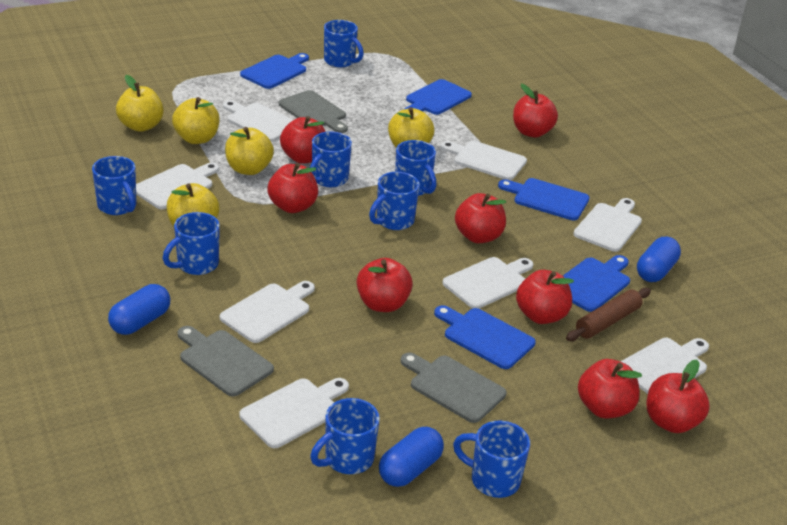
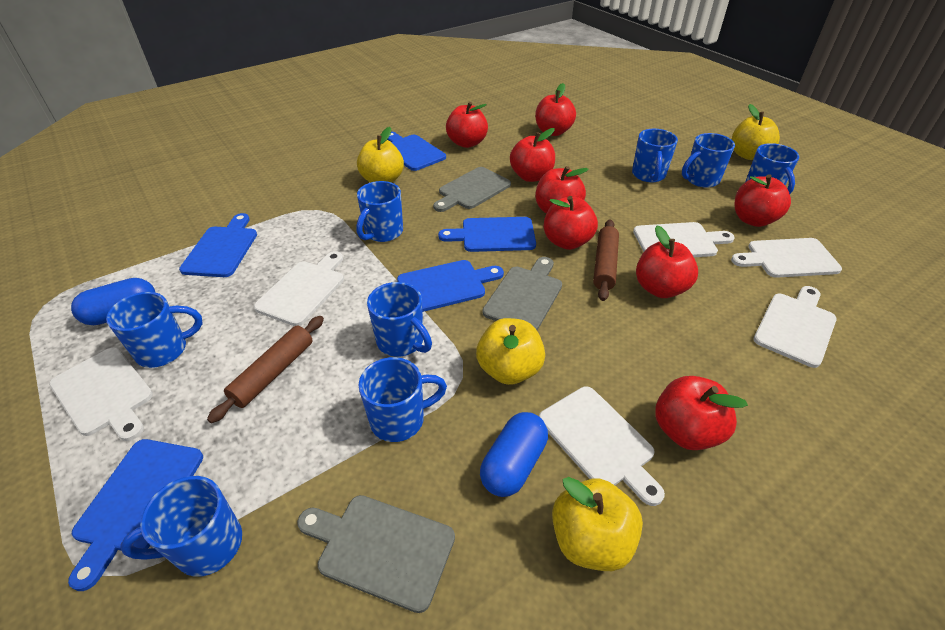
blue capsule: 3 -> 2
brown rolling pin: 1 -> 2
white cutting board: 8 -> 6
yellow apple: 5 -> 4

